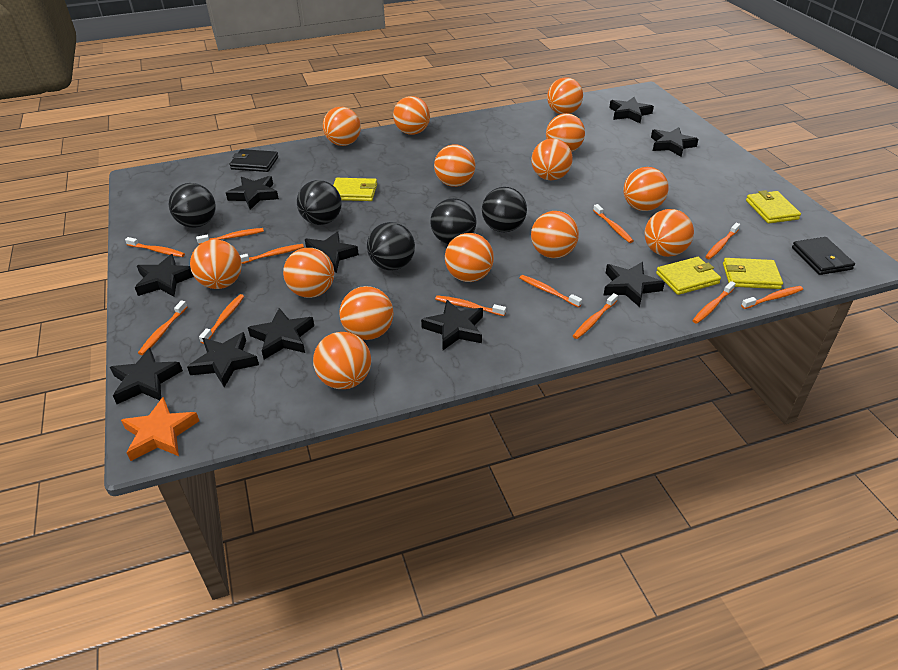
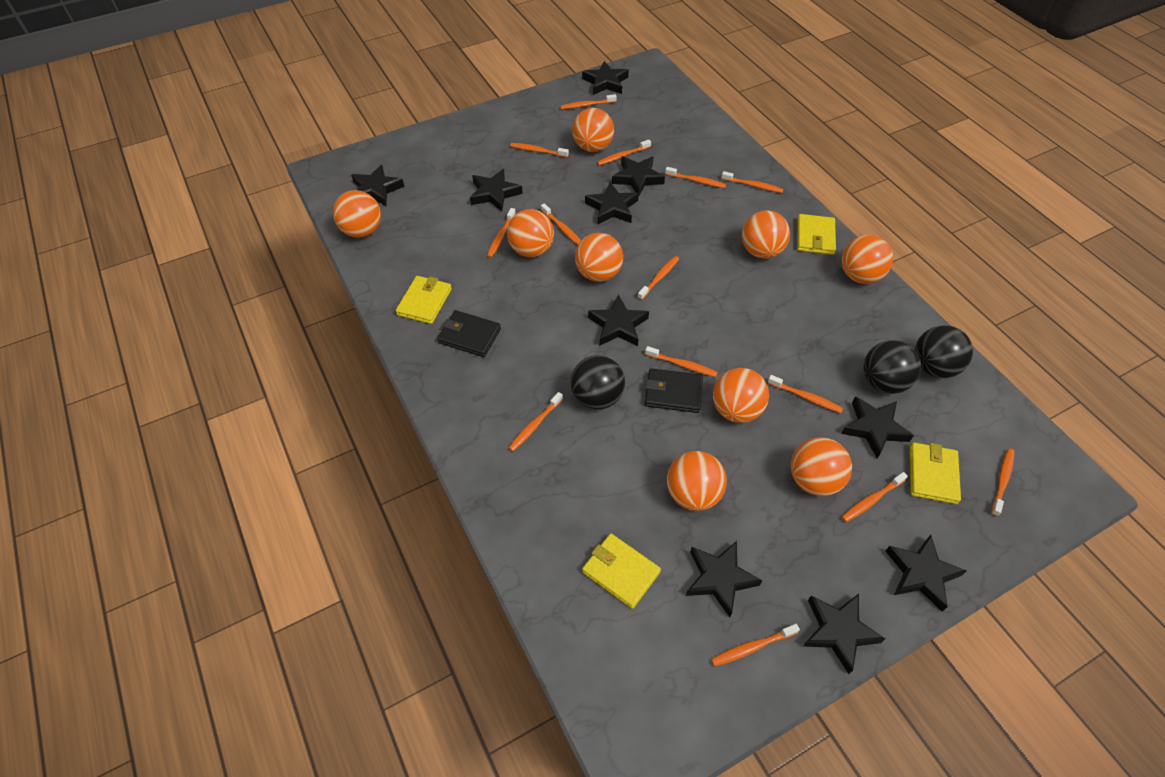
black ball: 5 -> 3
orange ball: 14 -> 9
orange star: 1 -> 0
orange toothbrush: 12 -> 14

